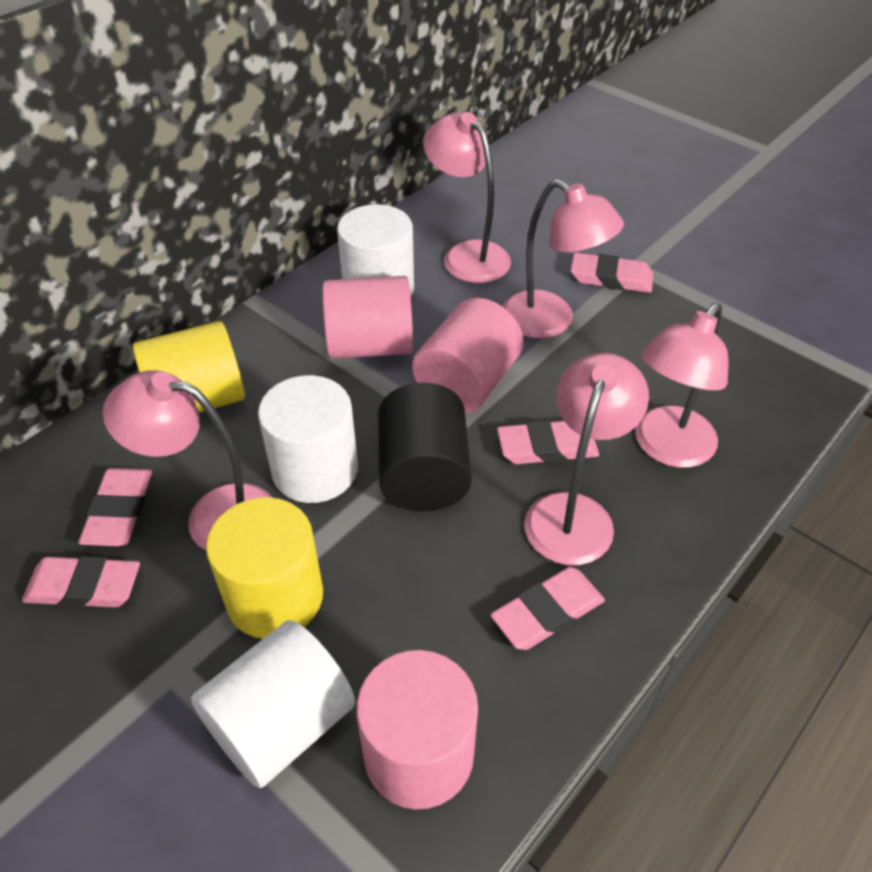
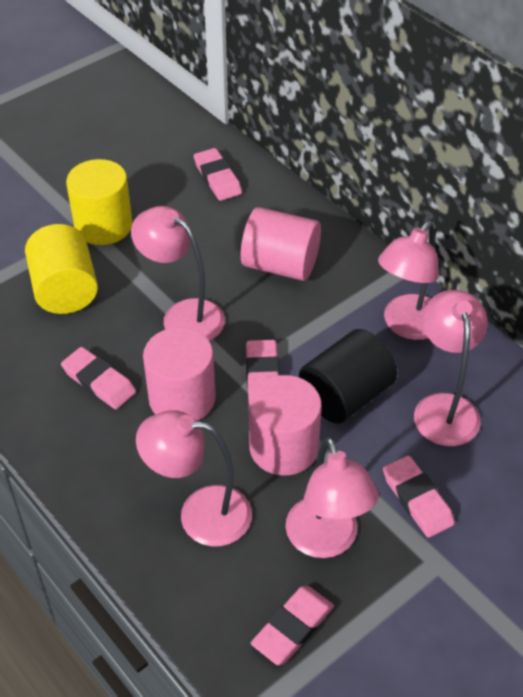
white cylinder: 3 -> 0

